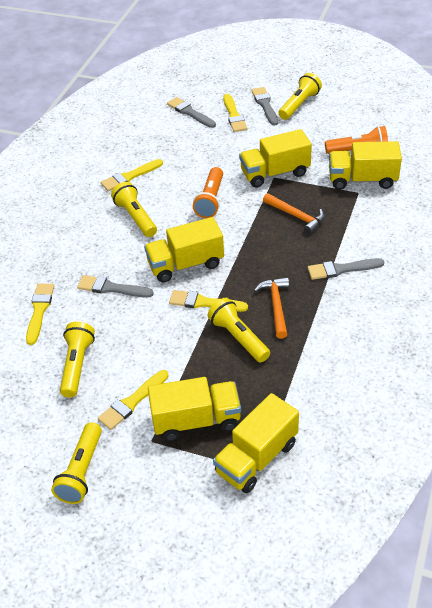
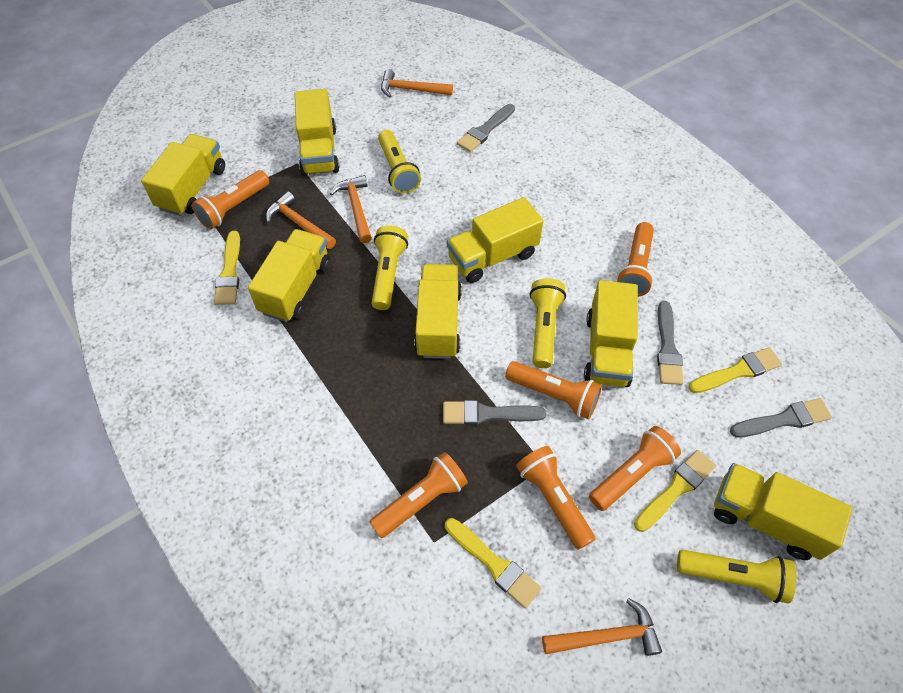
orange flashlight: 2 -> 6
orange hammer: 2 -> 4
yellow brush: 5 -> 4
yellow flashlight: 5 -> 4
yellow truck: 5 -> 7

